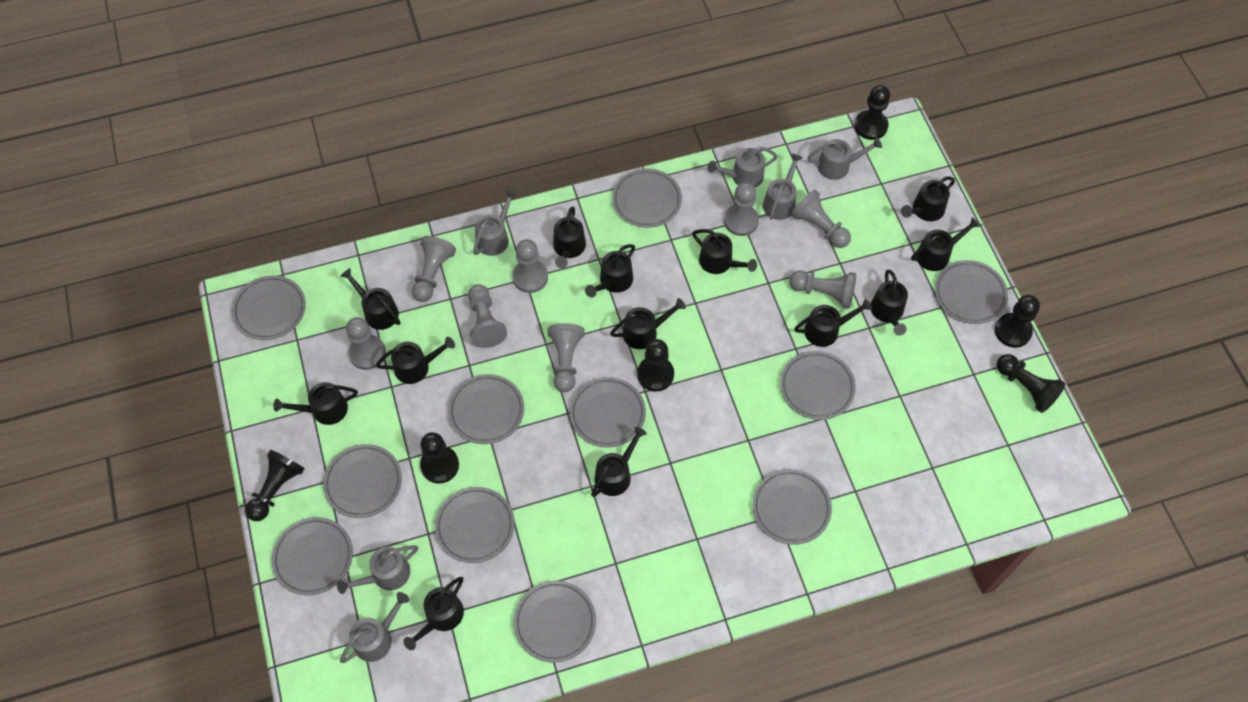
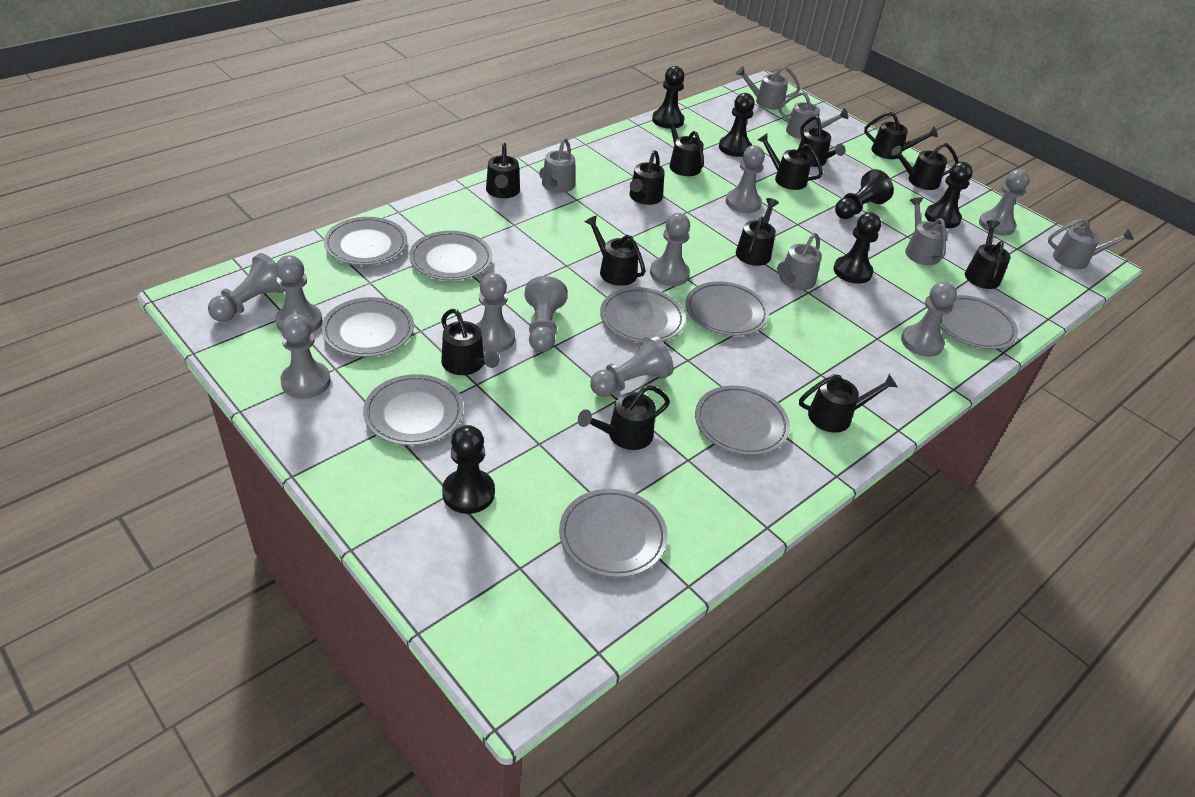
grey pawn: 8 -> 10
grey plate: 11 -> 9

